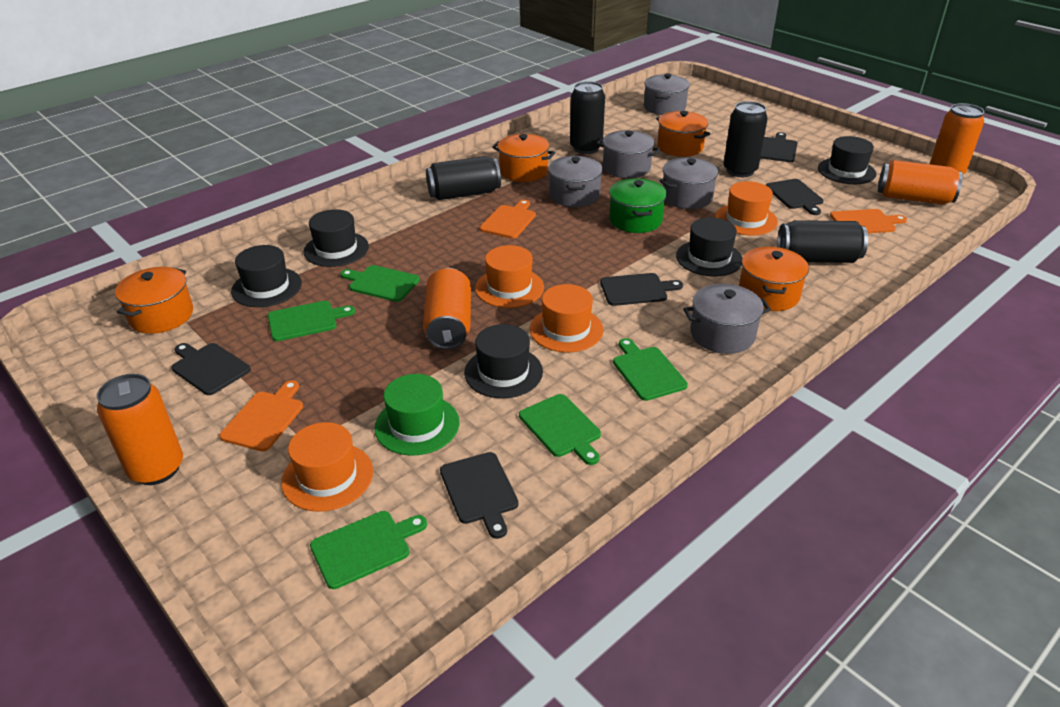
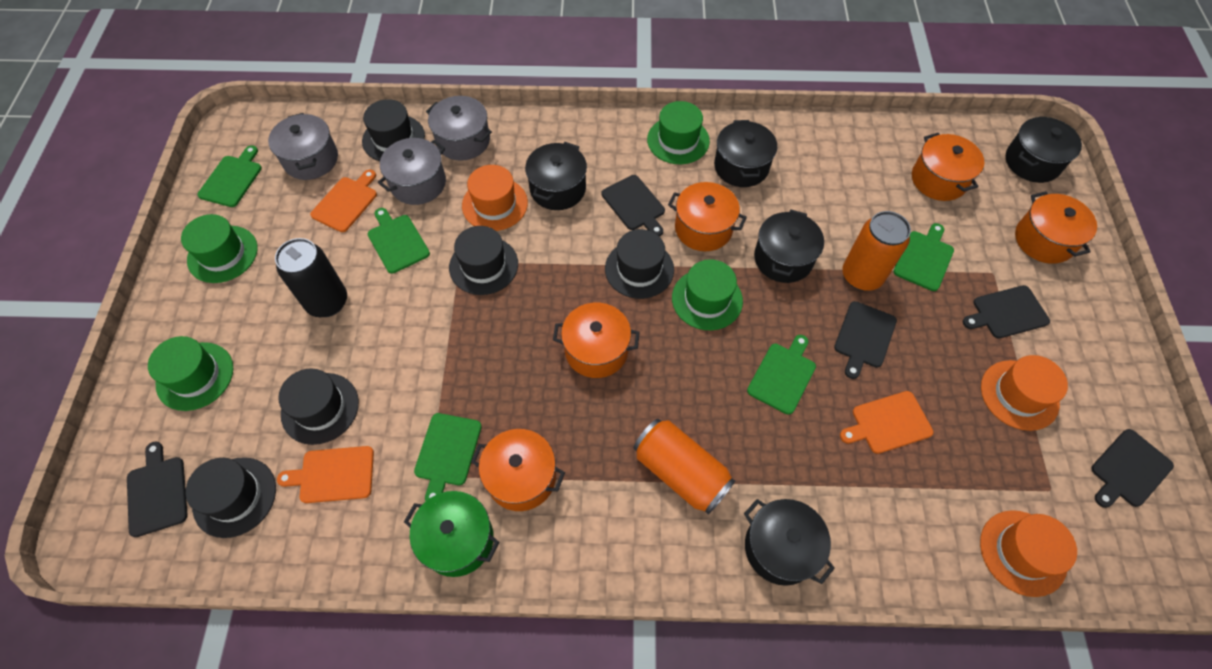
black can: 4 -> 1
black pot: 0 -> 5
green hat: 1 -> 4
grey pot: 5 -> 3
orange can: 4 -> 2
orange hat: 4 -> 3
orange pot: 4 -> 5

